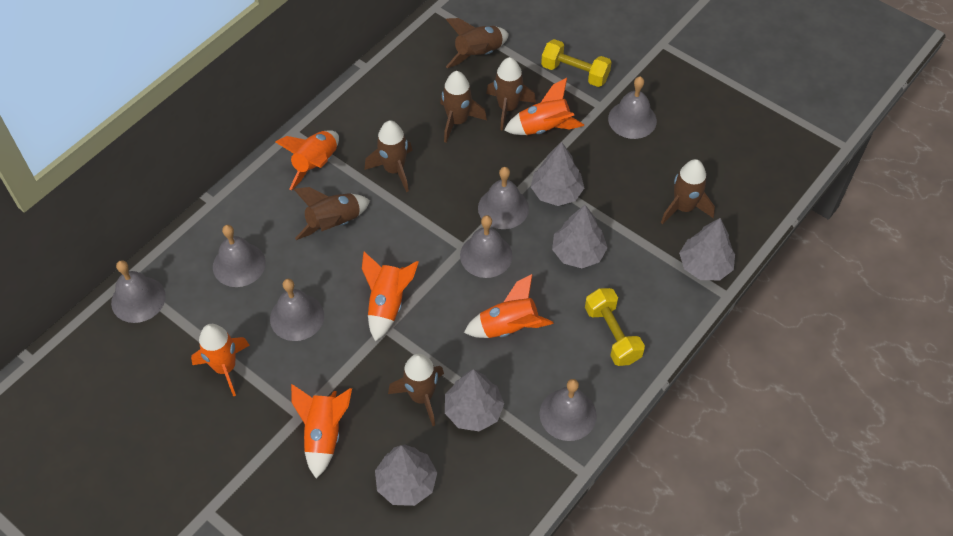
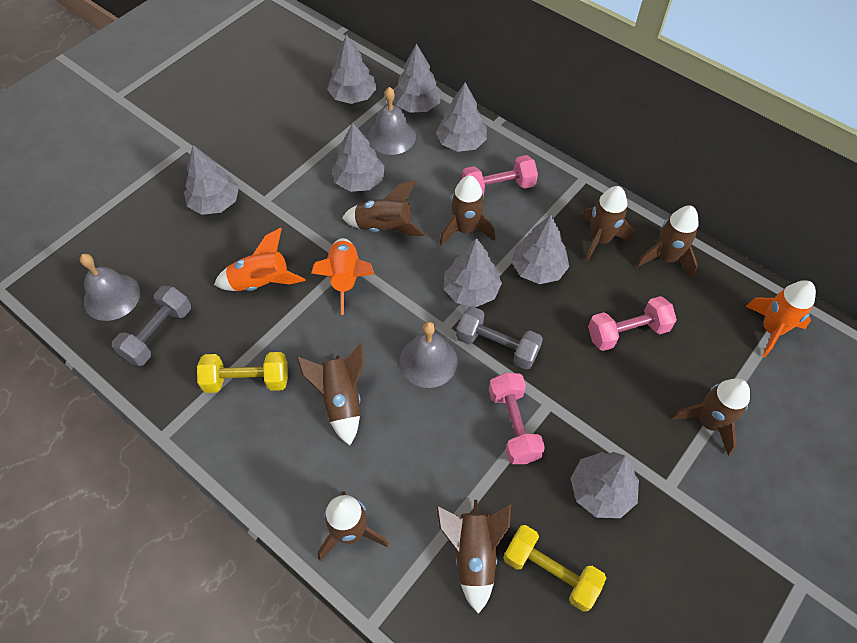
brown rocket: 7 -> 8
grey bell: 7 -> 3
grey dumbbell: 0 -> 2
grey tree: 5 -> 8
orange rocket: 6 -> 3
pink dumbbell: 0 -> 3

